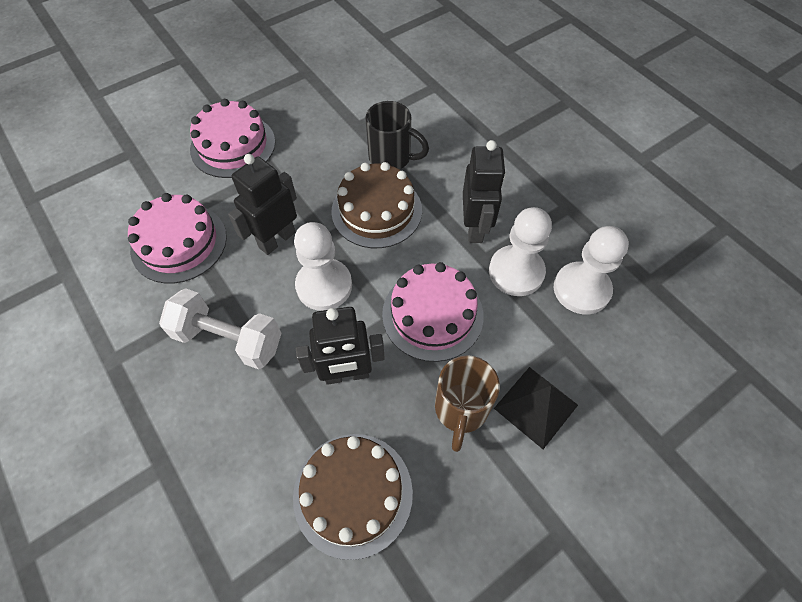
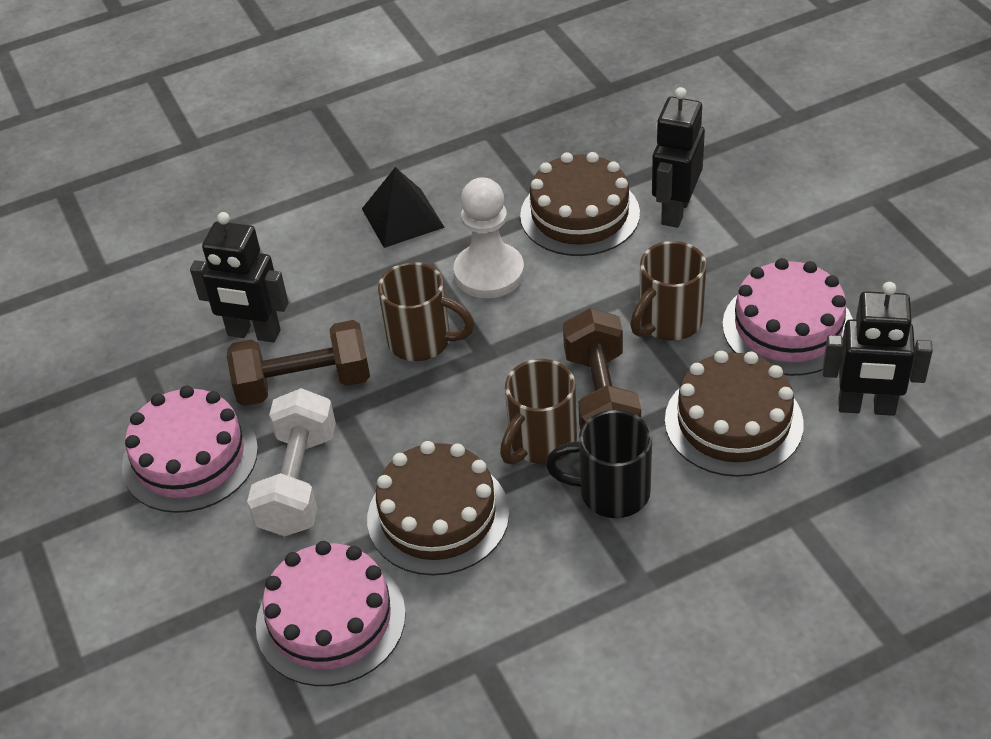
brown cake: 2 -> 3
brown dumbbell: 0 -> 2
brown mug: 1 -> 3
white pawn: 3 -> 1

